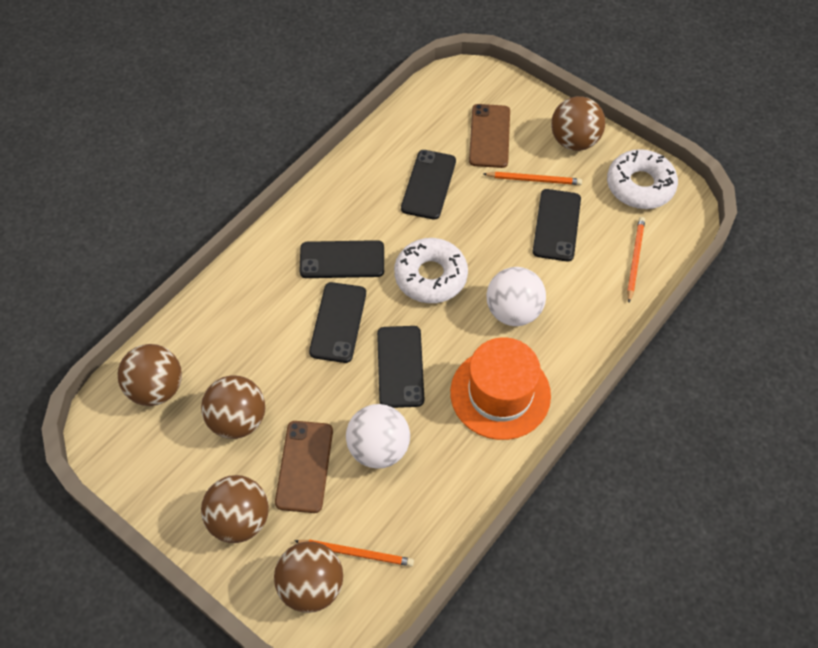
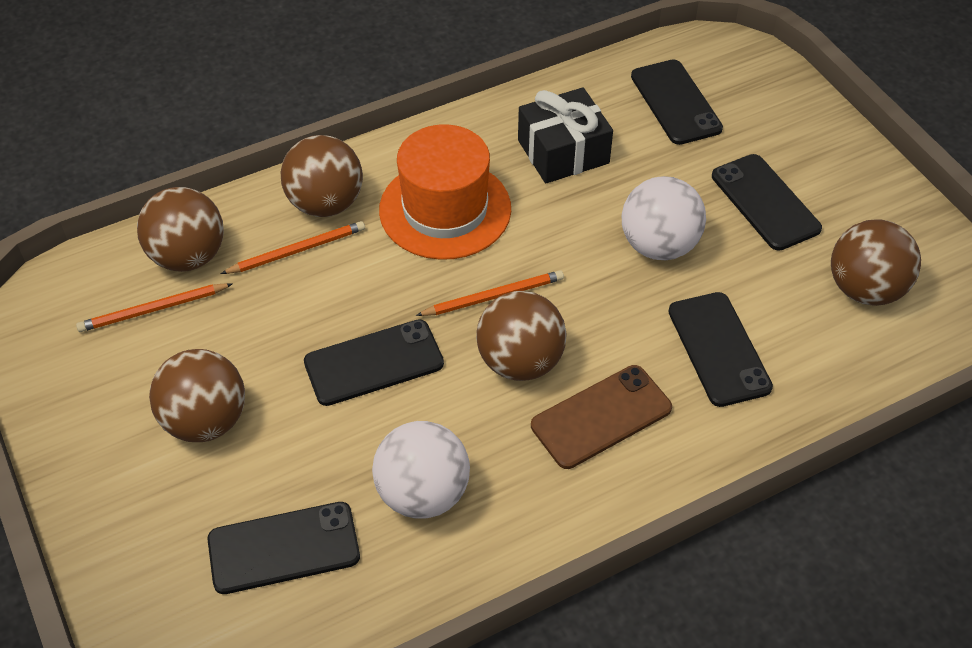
black gift: 0 -> 1
brown phone: 2 -> 1
white donut: 2 -> 0

